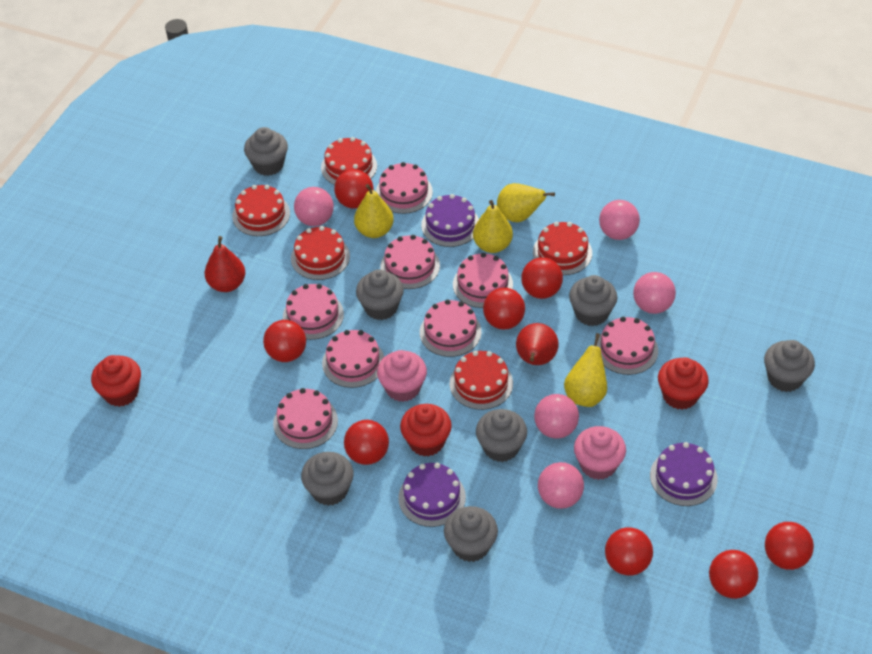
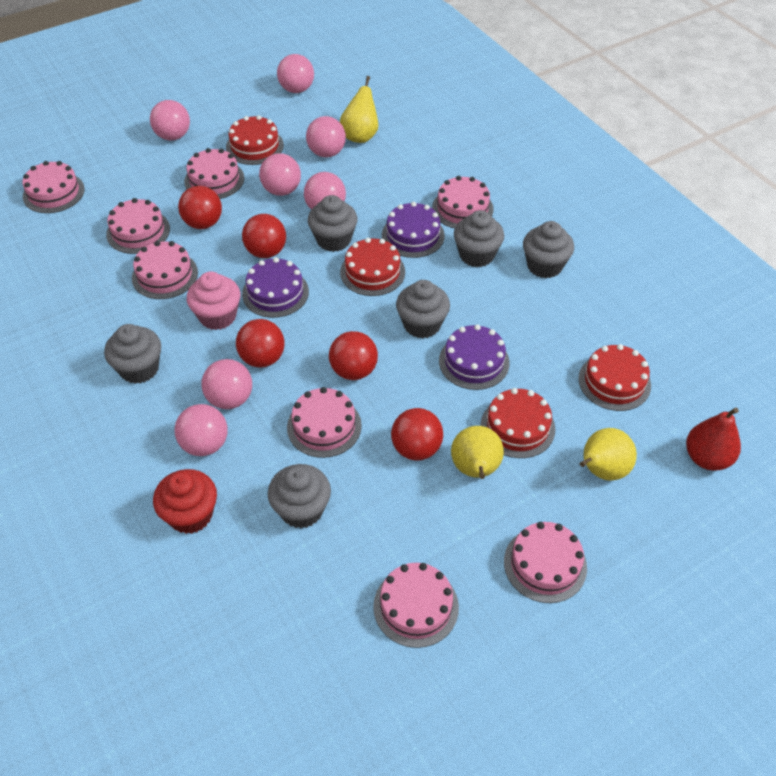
grey cupcake: 7 -> 6
pink ball: 5 -> 7
pink cupcake: 2 -> 1
red ball: 8 -> 5
red cake: 5 -> 4
red cupcake: 3 -> 1
red pear: 2 -> 1
yellow pear: 4 -> 3

